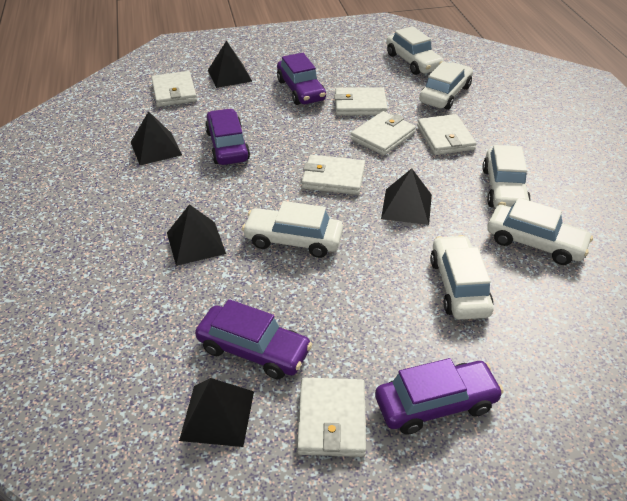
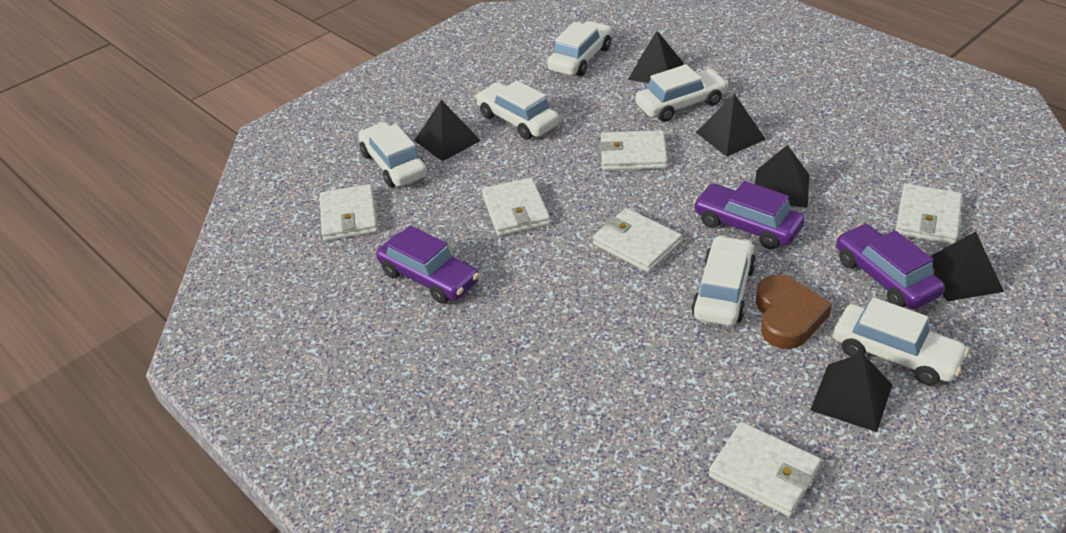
black pyramid: 5 -> 6
brown heart: 0 -> 1
purple car: 4 -> 3

